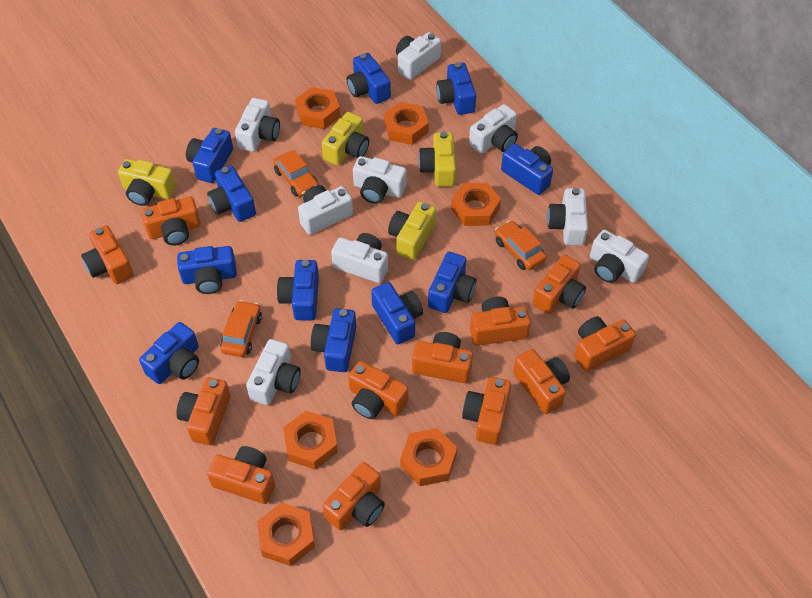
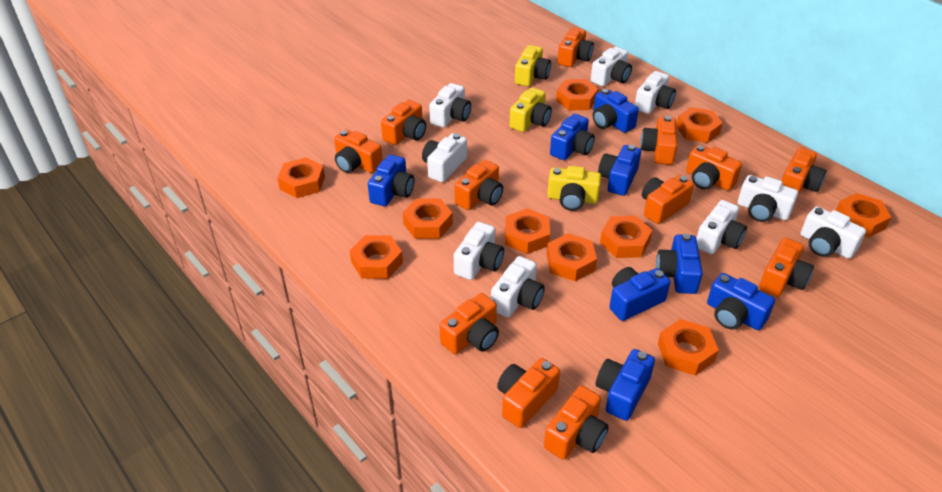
blue camera: 11 -> 8
orange car: 3 -> 0
orange nut: 6 -> 10
yellow camera: 4 -> 3

